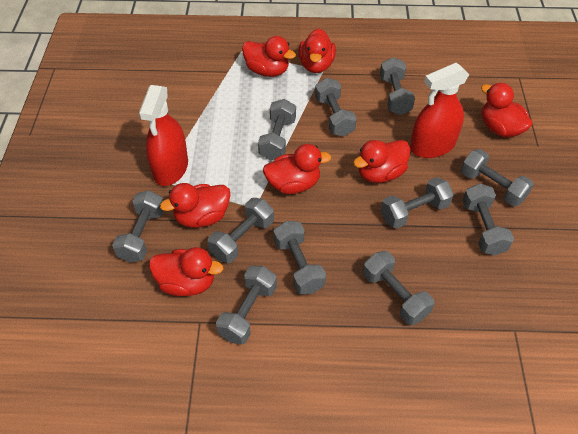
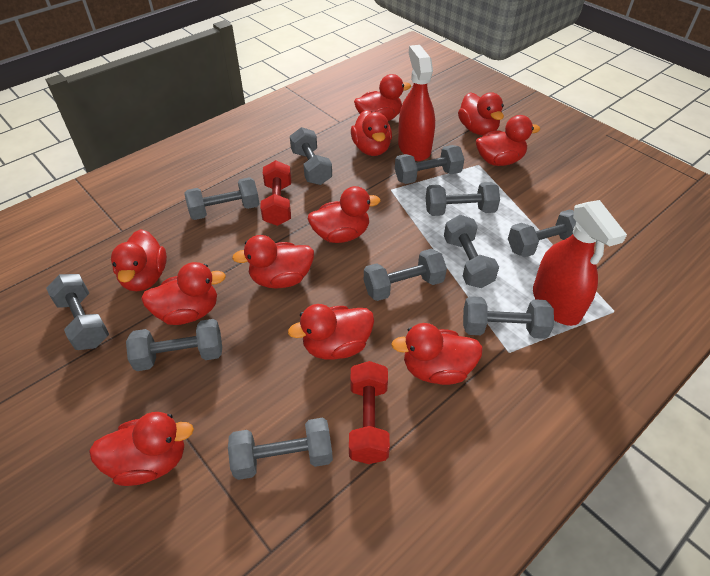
red duck: 7 -> 11
red dumbbell: 0 -> 2

